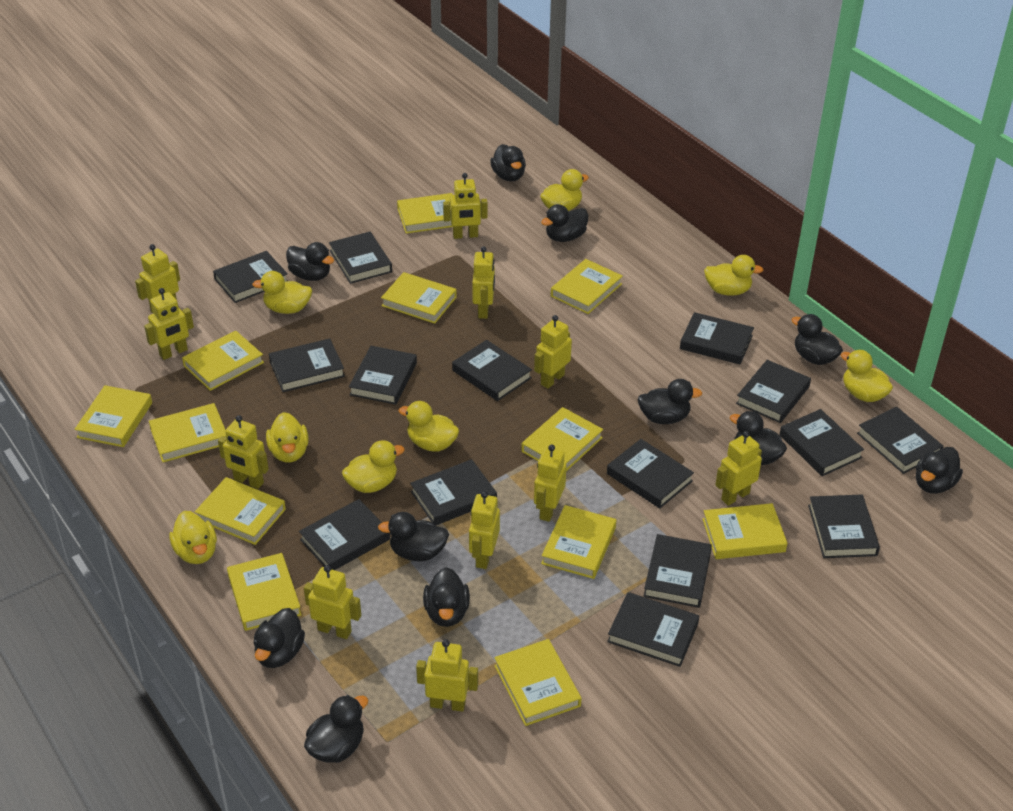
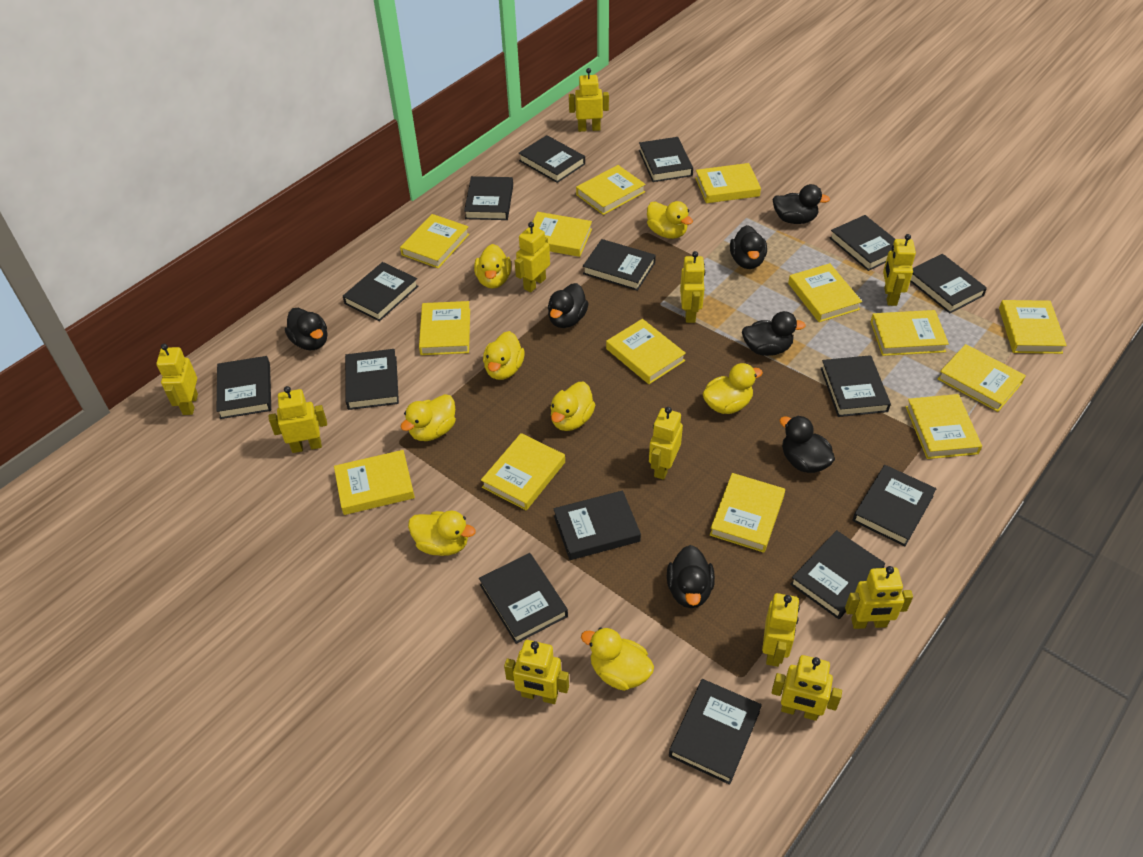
black duck: 11 -> 7
yellow book: 12 -> 14

